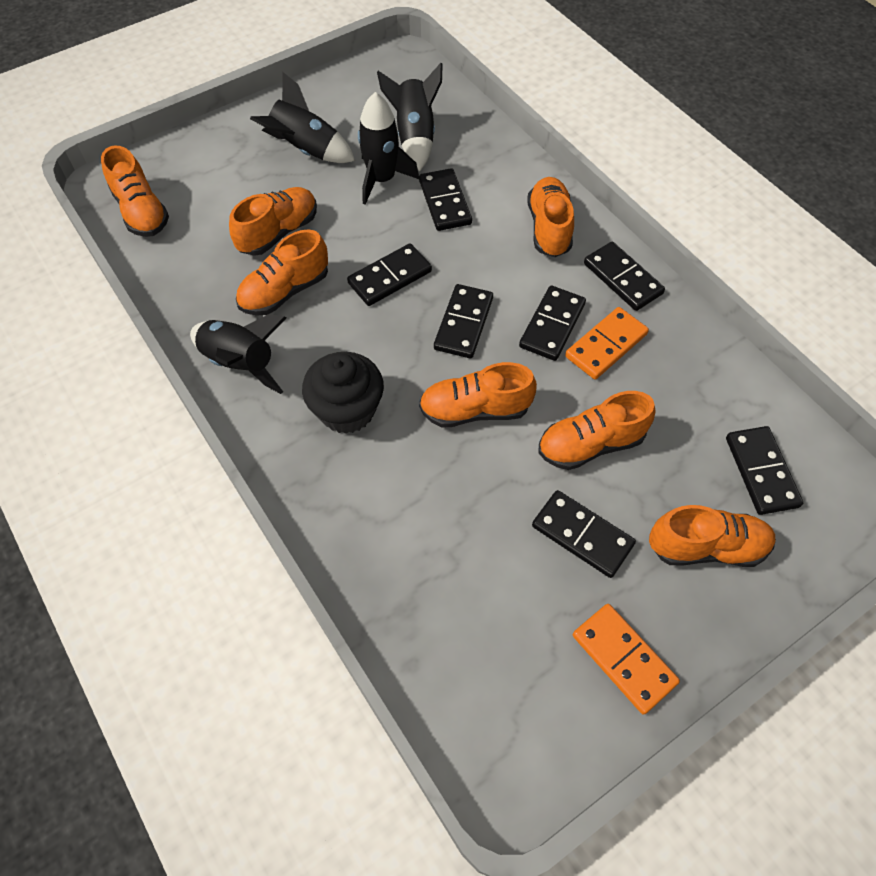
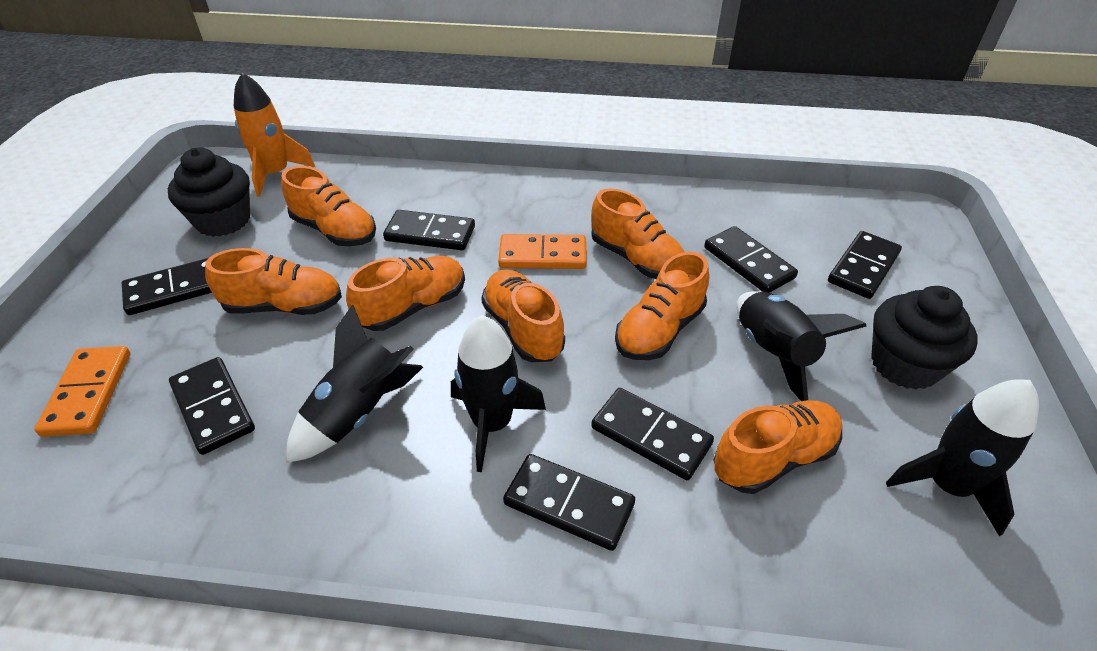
black cupcake: 1 -> 2
orange rocket: 0 -> 1

